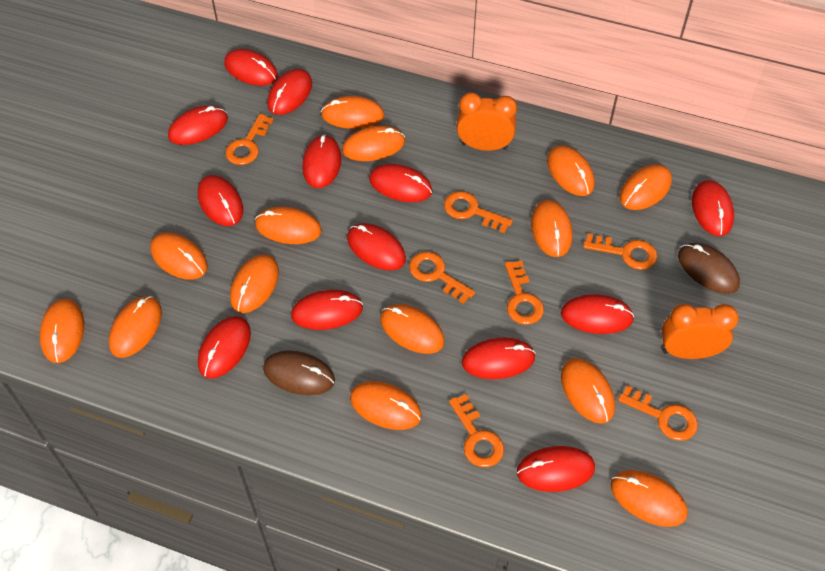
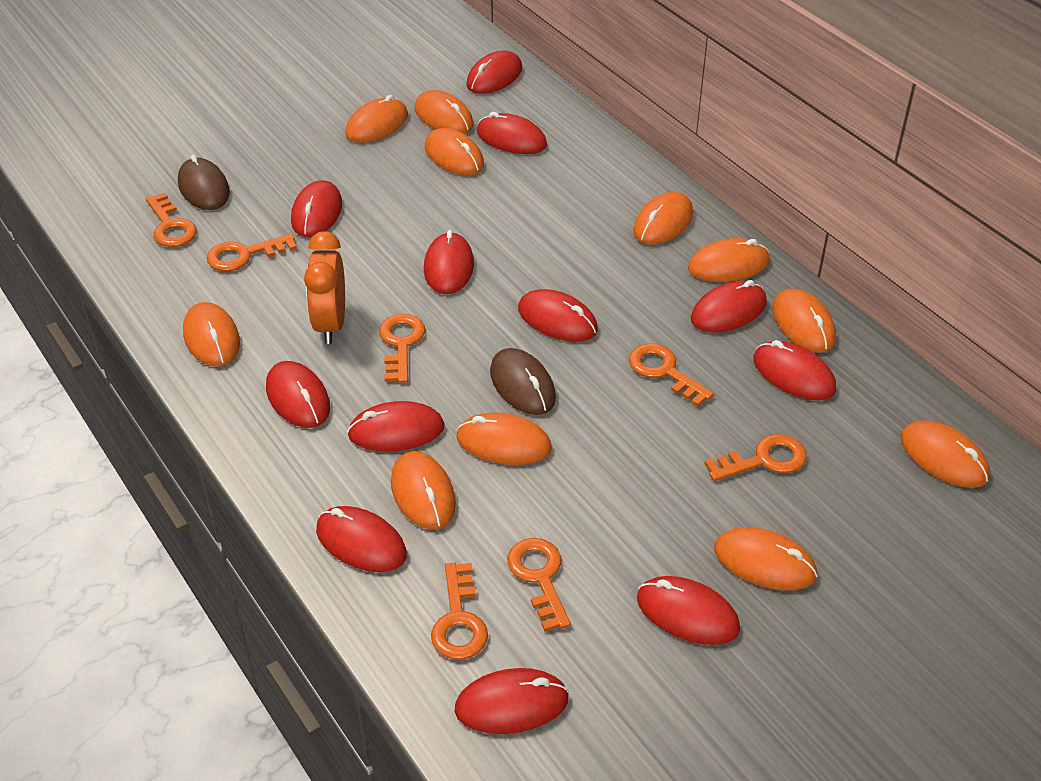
orange clock: 2 -> 1
orange mouse: 14 -> 11
red mouse: 13 -> 12

